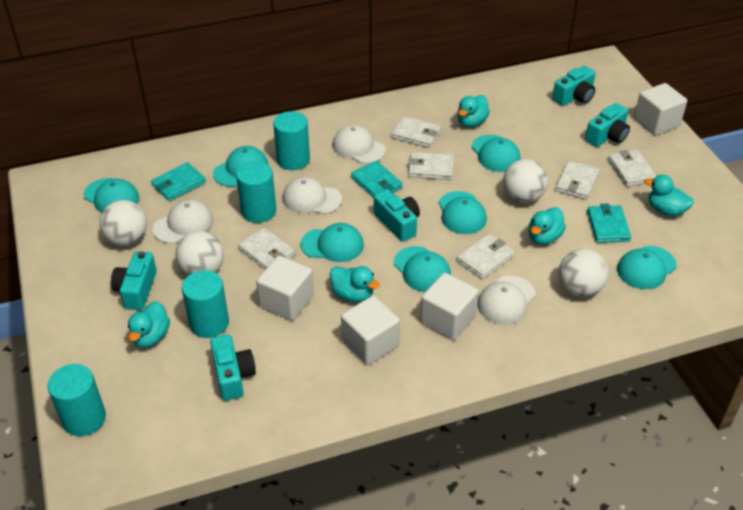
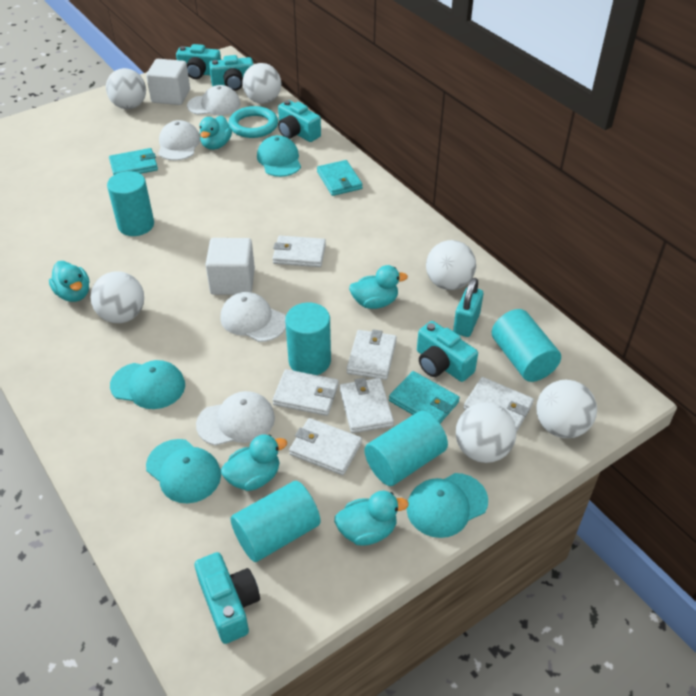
turquoise cap: 7 -> 4
turquoise cylinder: 4 -> 5
turquoise padlock: 0 -> 1
turquoise ring: 0 -> 1
white ball: 4 -> 6
white cube: 4 -> 2

